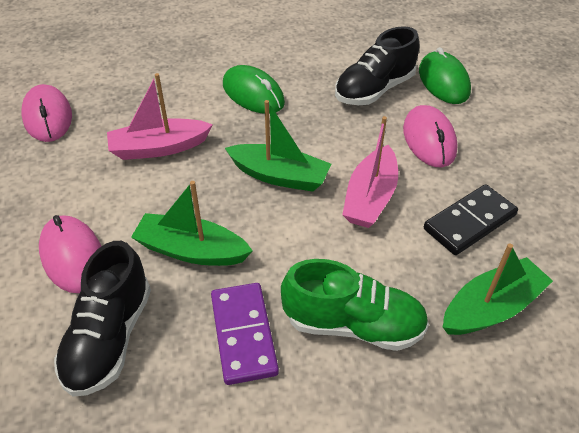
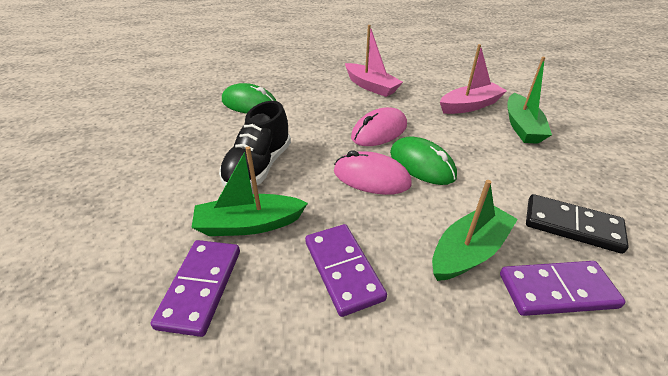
black shoe: 2 -> 1
green shoe: 1 -> 0
pink mouse: 3 -> 2
purple domino: 1 -> 3

